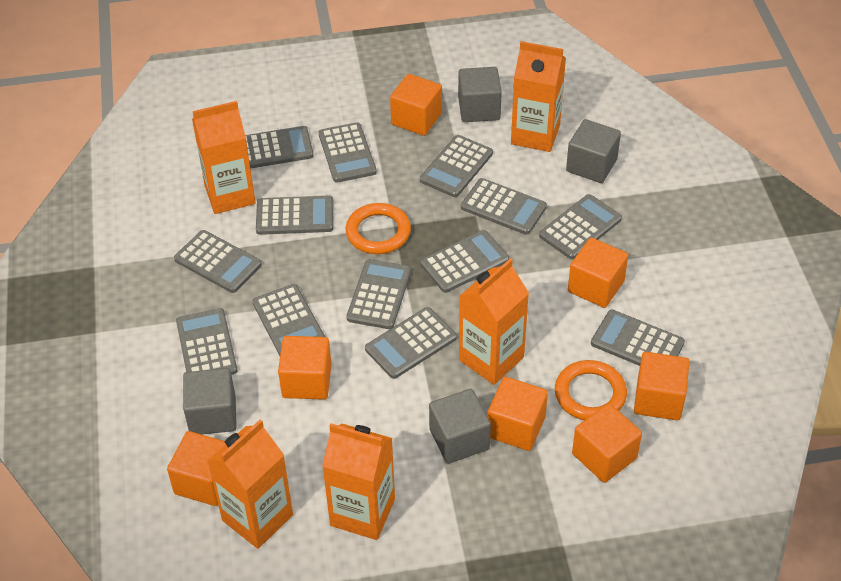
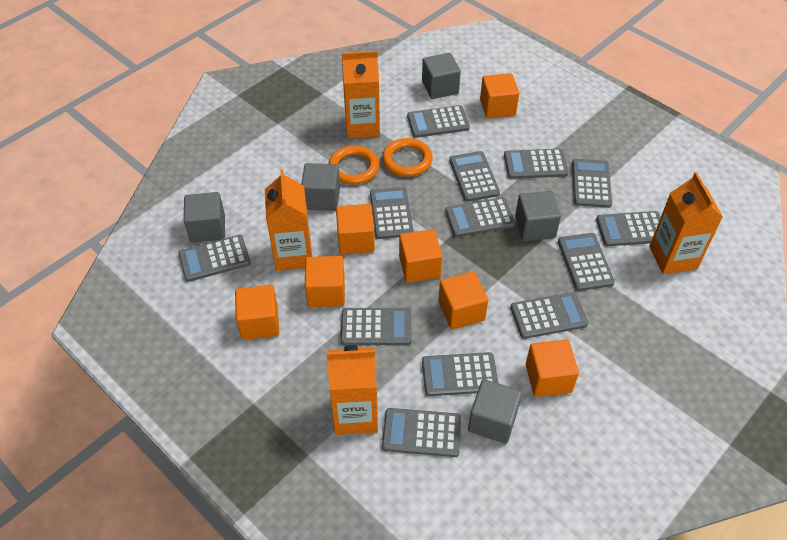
grey cube: 4 -> 5
orange carton: 5 -> 4

